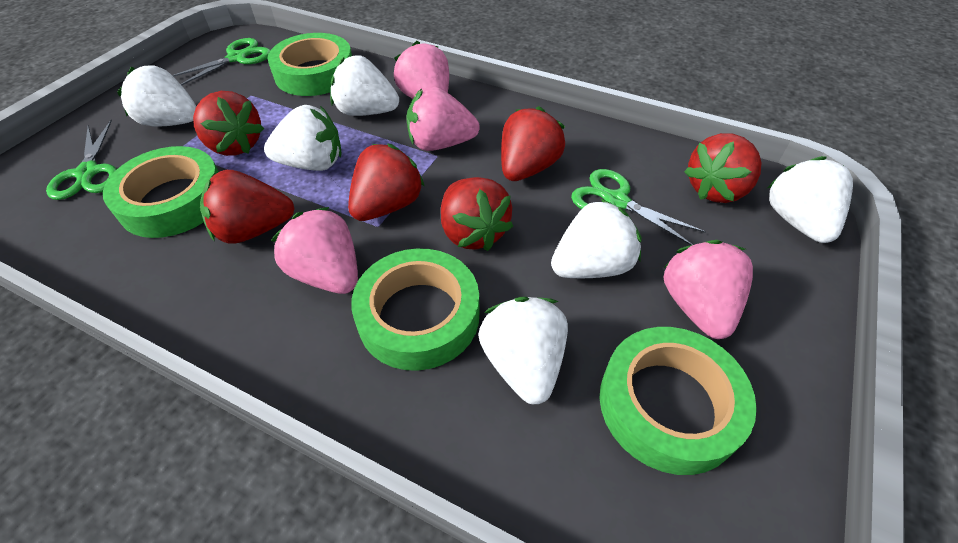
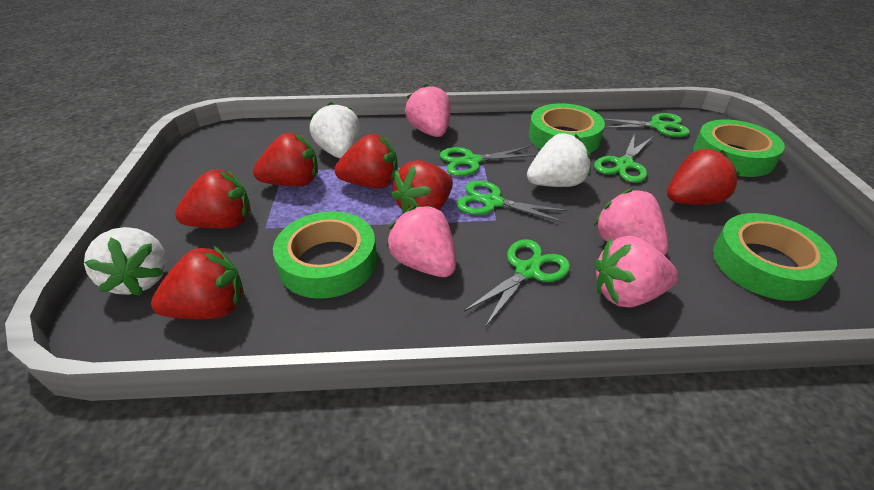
green scissors: 3 -> 5
white strawberry: 6 -> 3

